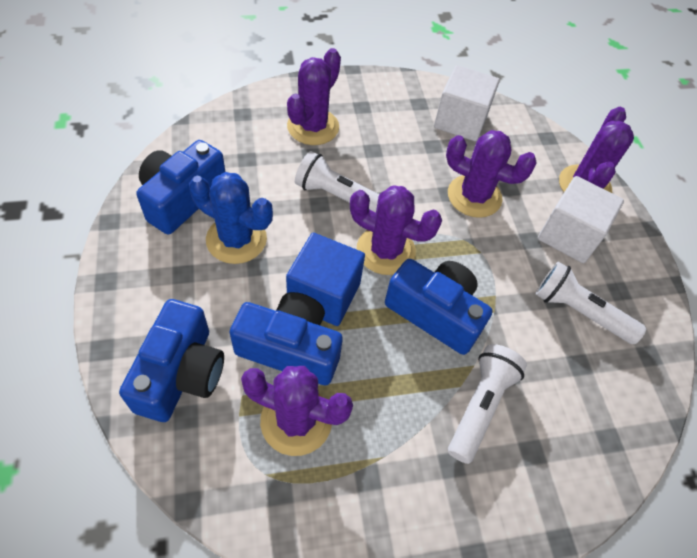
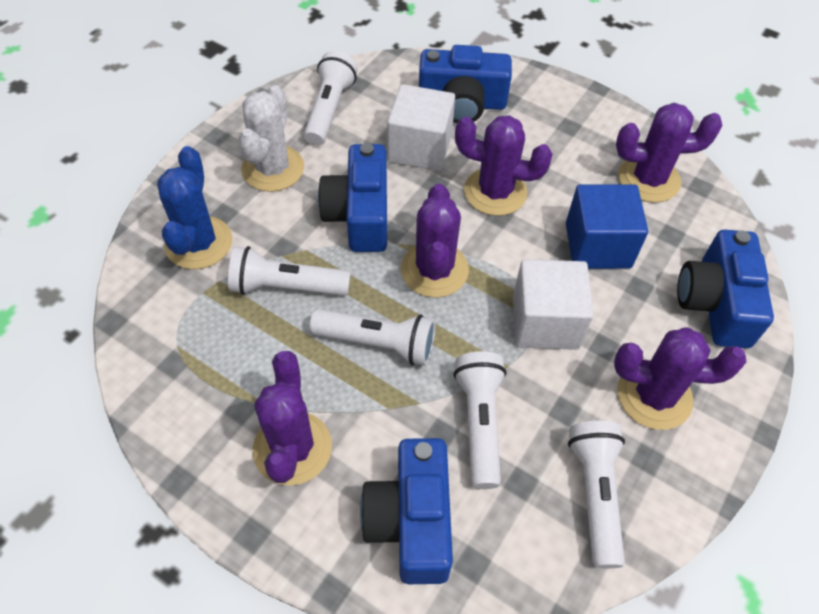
white cactus: 0 -> 1
white flashlight: 3 -> 5

